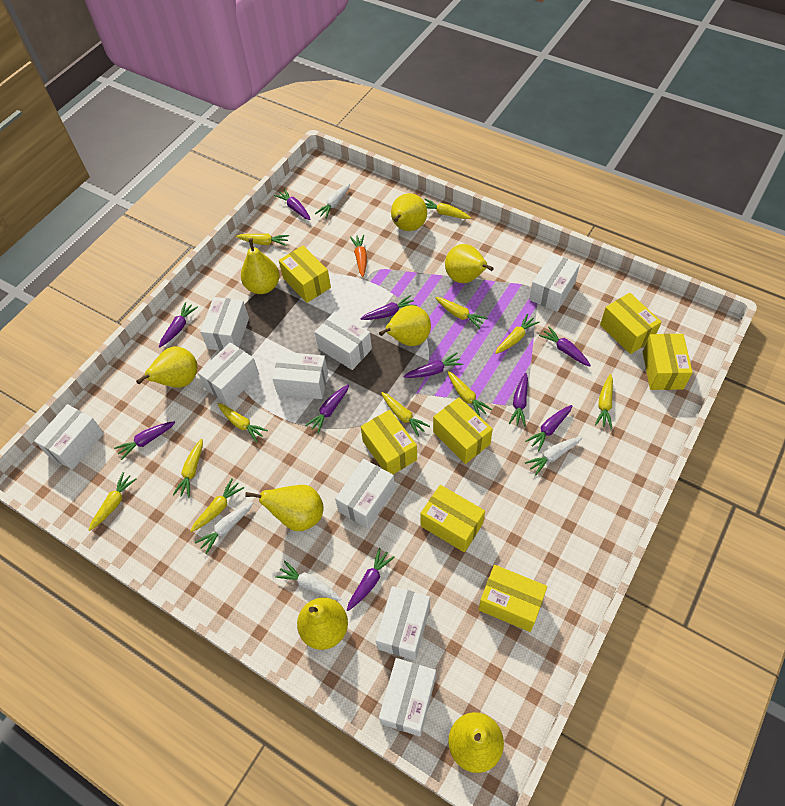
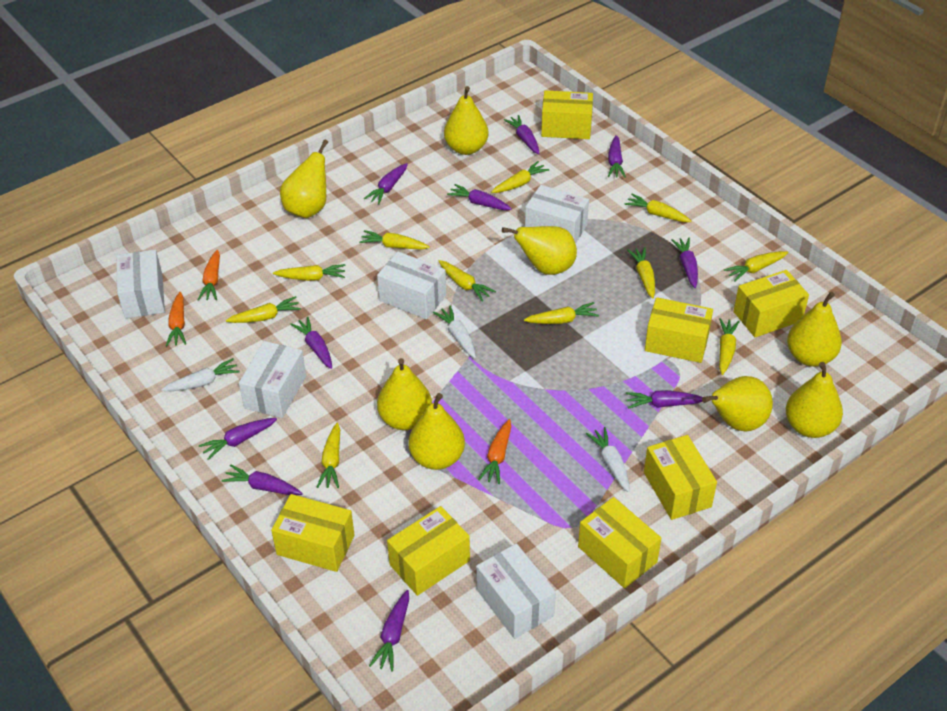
orange carrot: 1 -> 3
white box: 9 -> 5
white carrot: 4 -> 3

